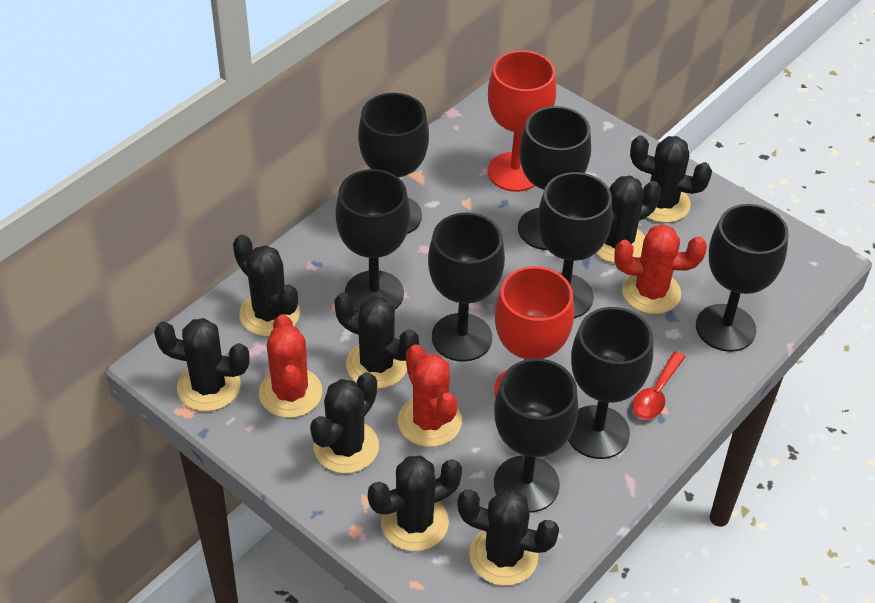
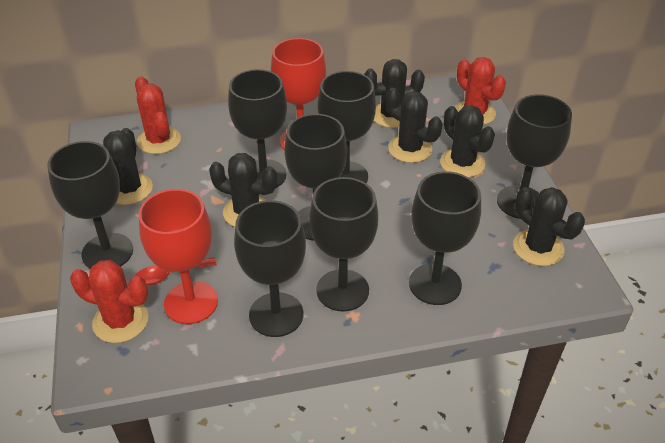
black cactus: 8 -> 6

